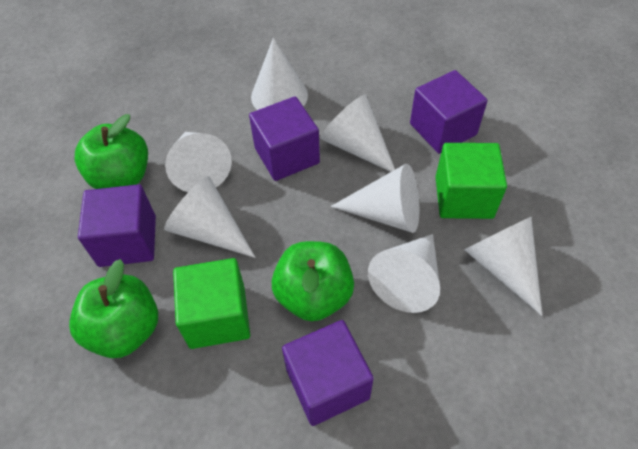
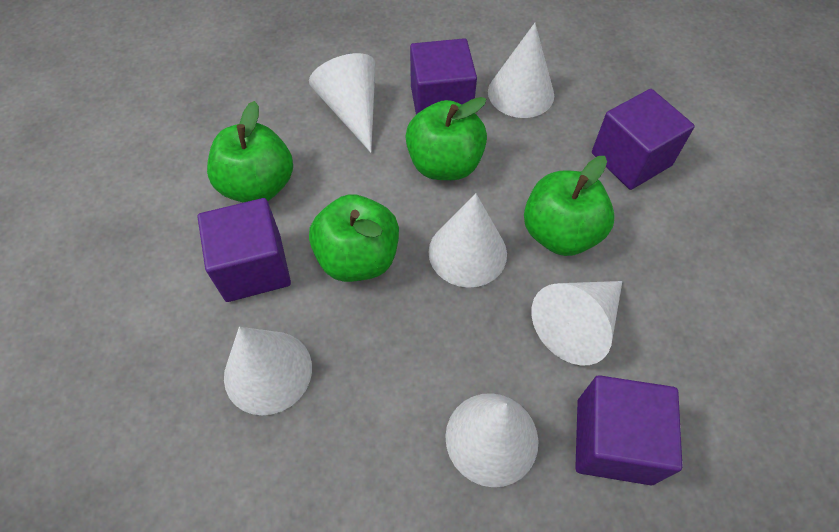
green apple: 3 -> 4
green cube: 2 -> 0
white cone: 7 -> 6

